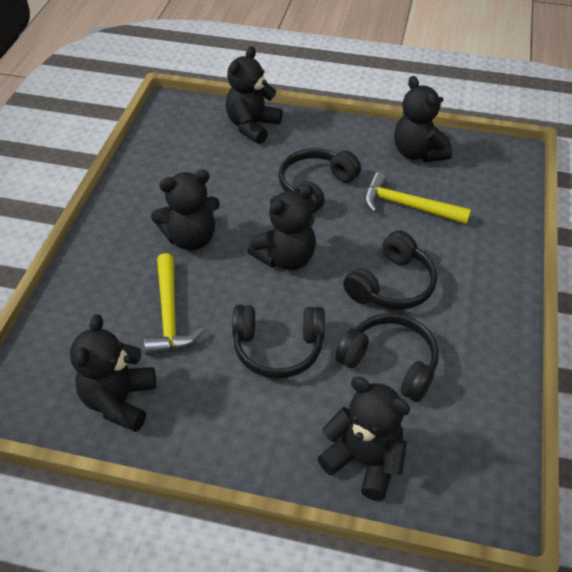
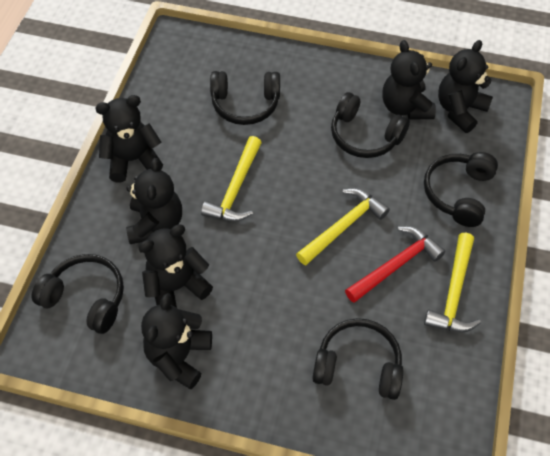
black headphones: 4 -> 5
red hammer: 0 -> 1
yellow hammer: 2 -> 3

